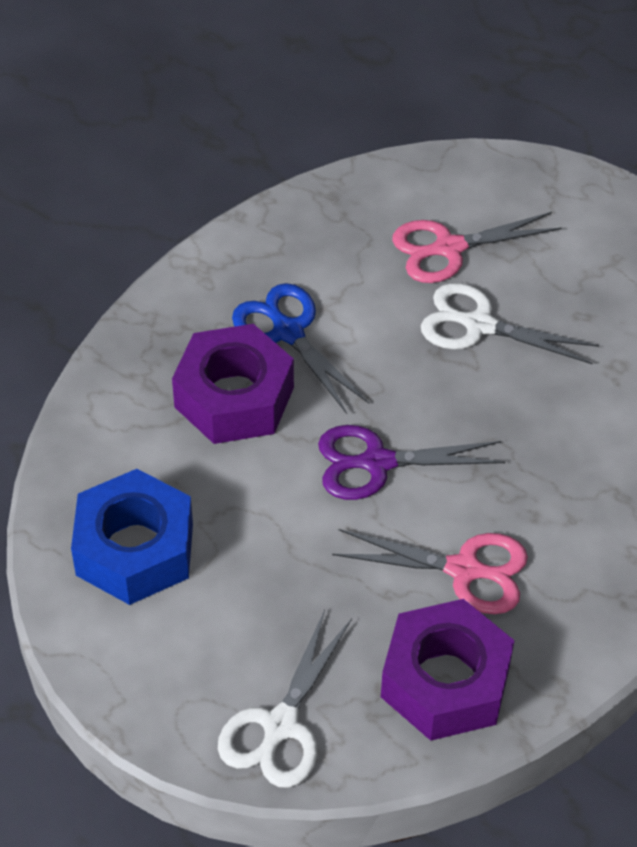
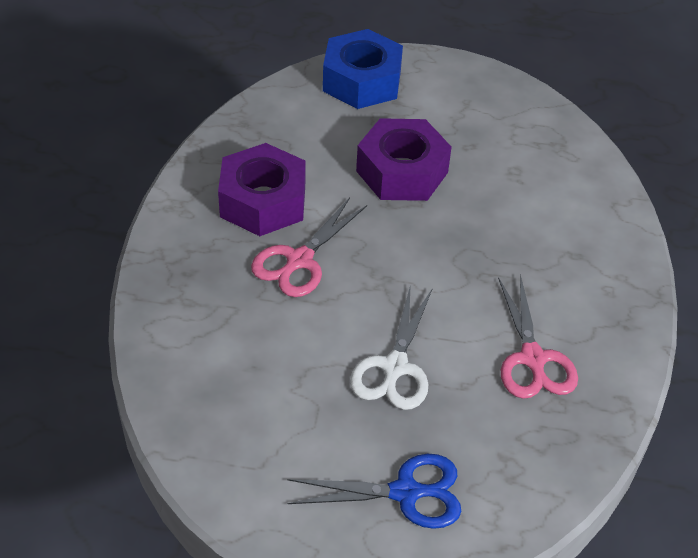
purple scissors: 1 -> 0
white scissors: 2 -> 1

